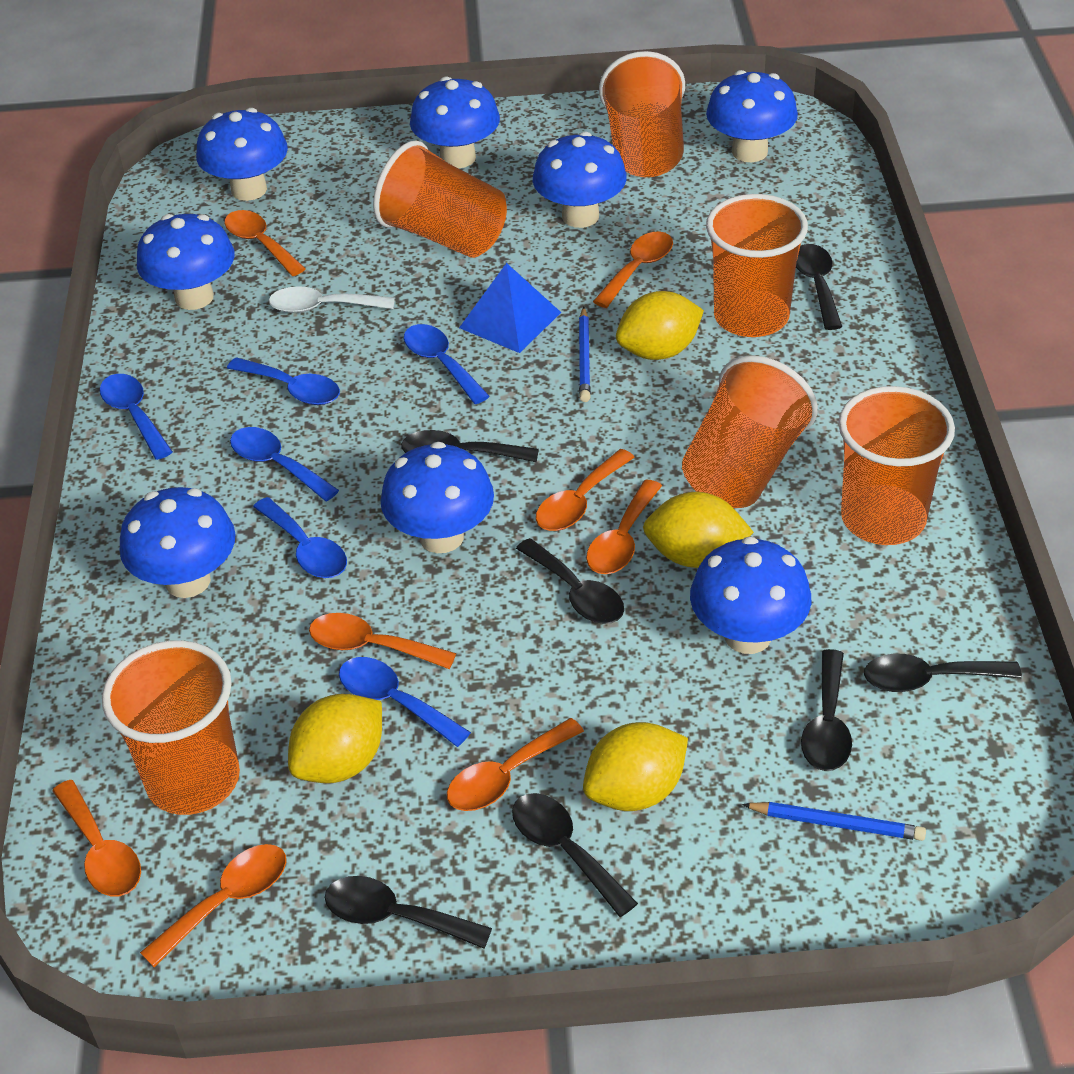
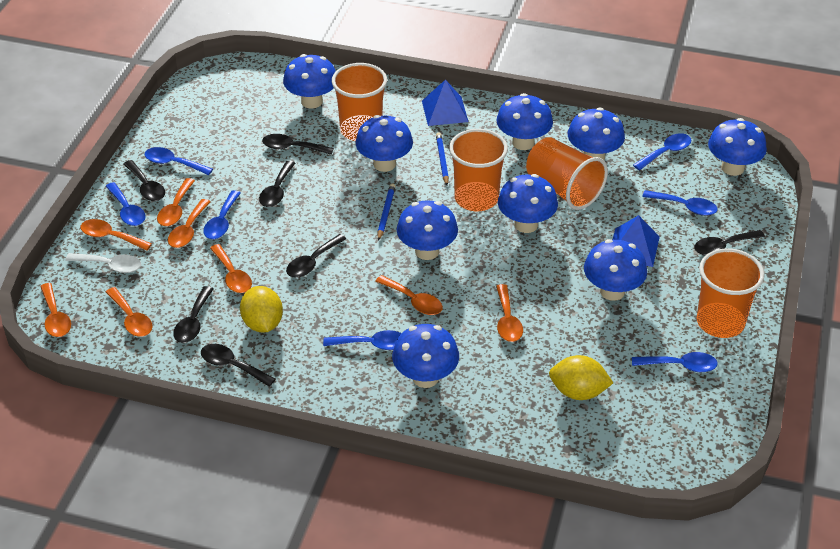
blue mushroom: 8 -> 9
blue pyramid: 1 -> 2
blue spoon: 6 -> 7
orange cup: 6 -> 4
yellow lemon: 4 -> 2

